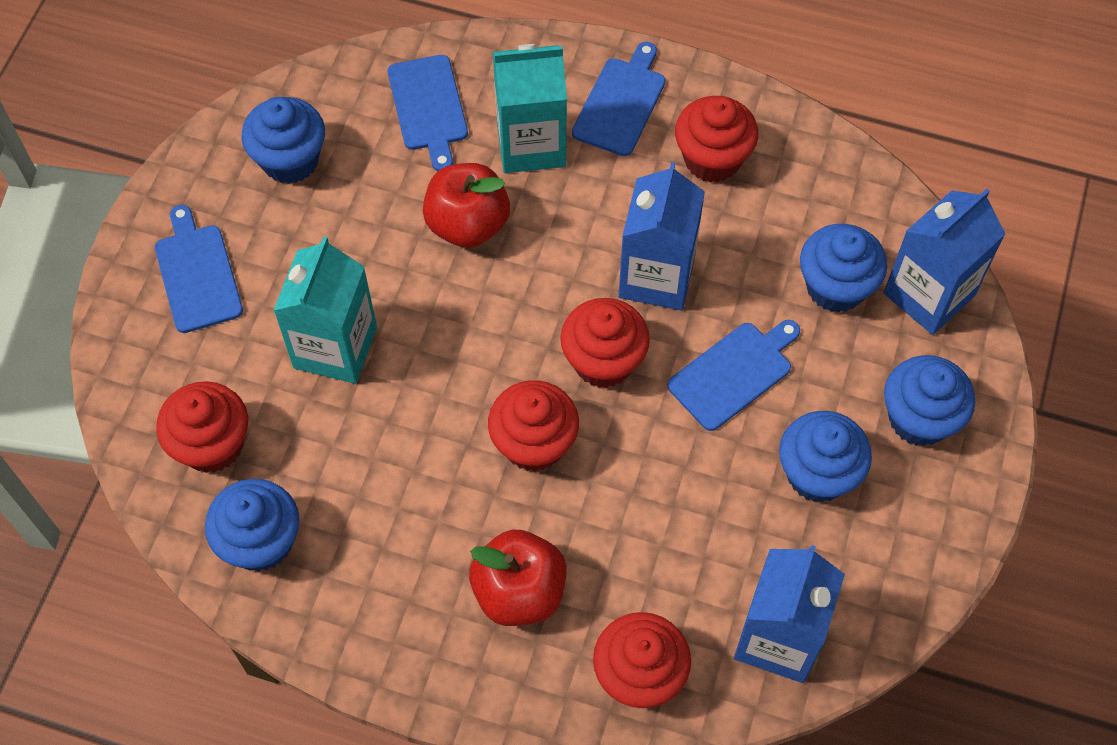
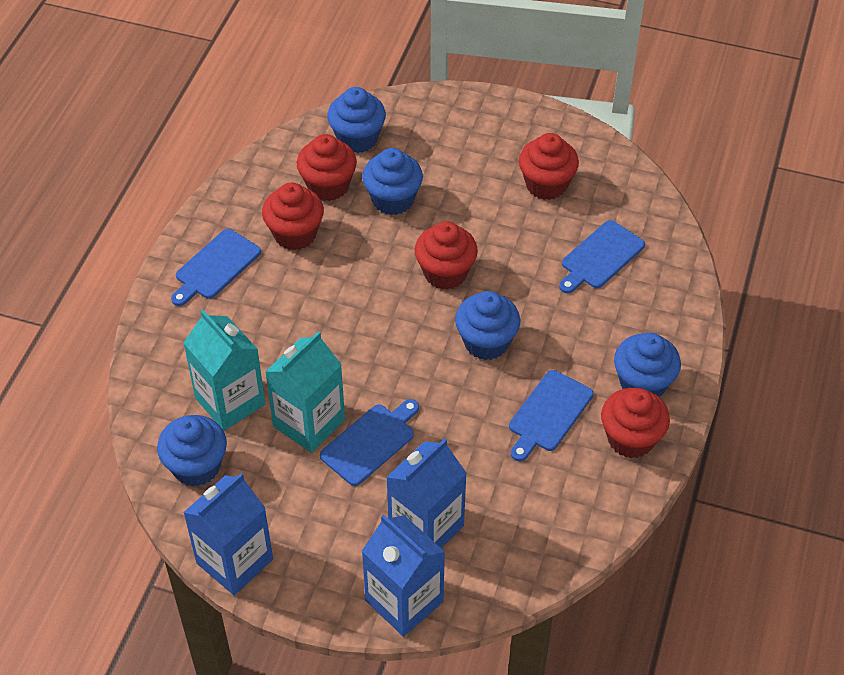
red apple: 2 -> 0

